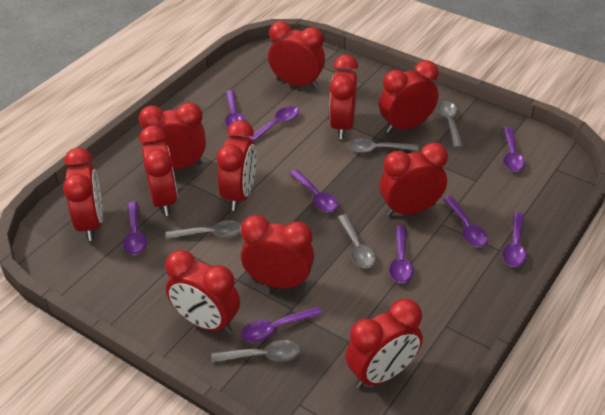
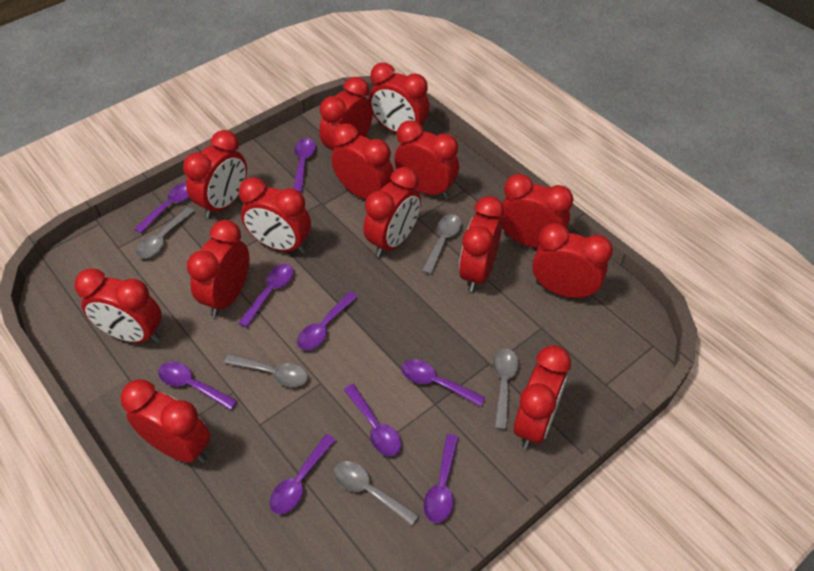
red clock: 11 -> 14

